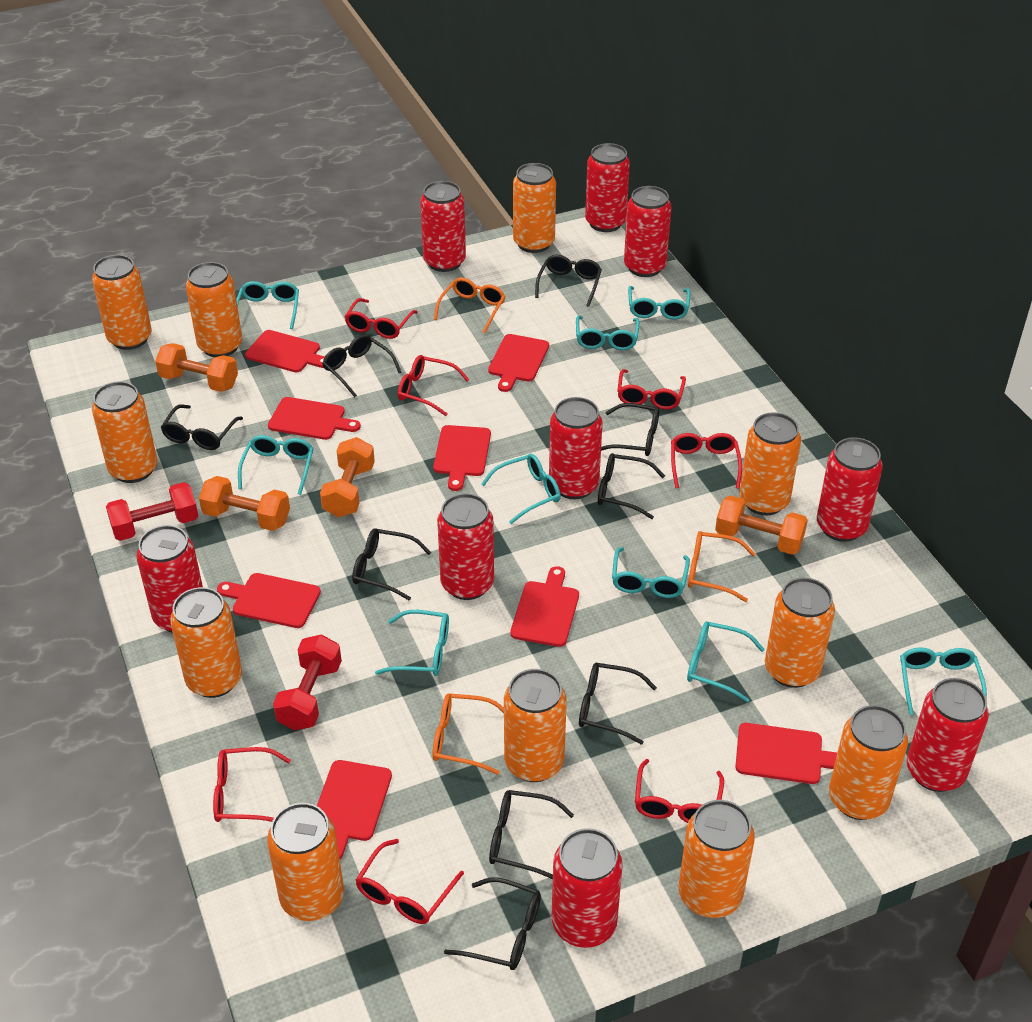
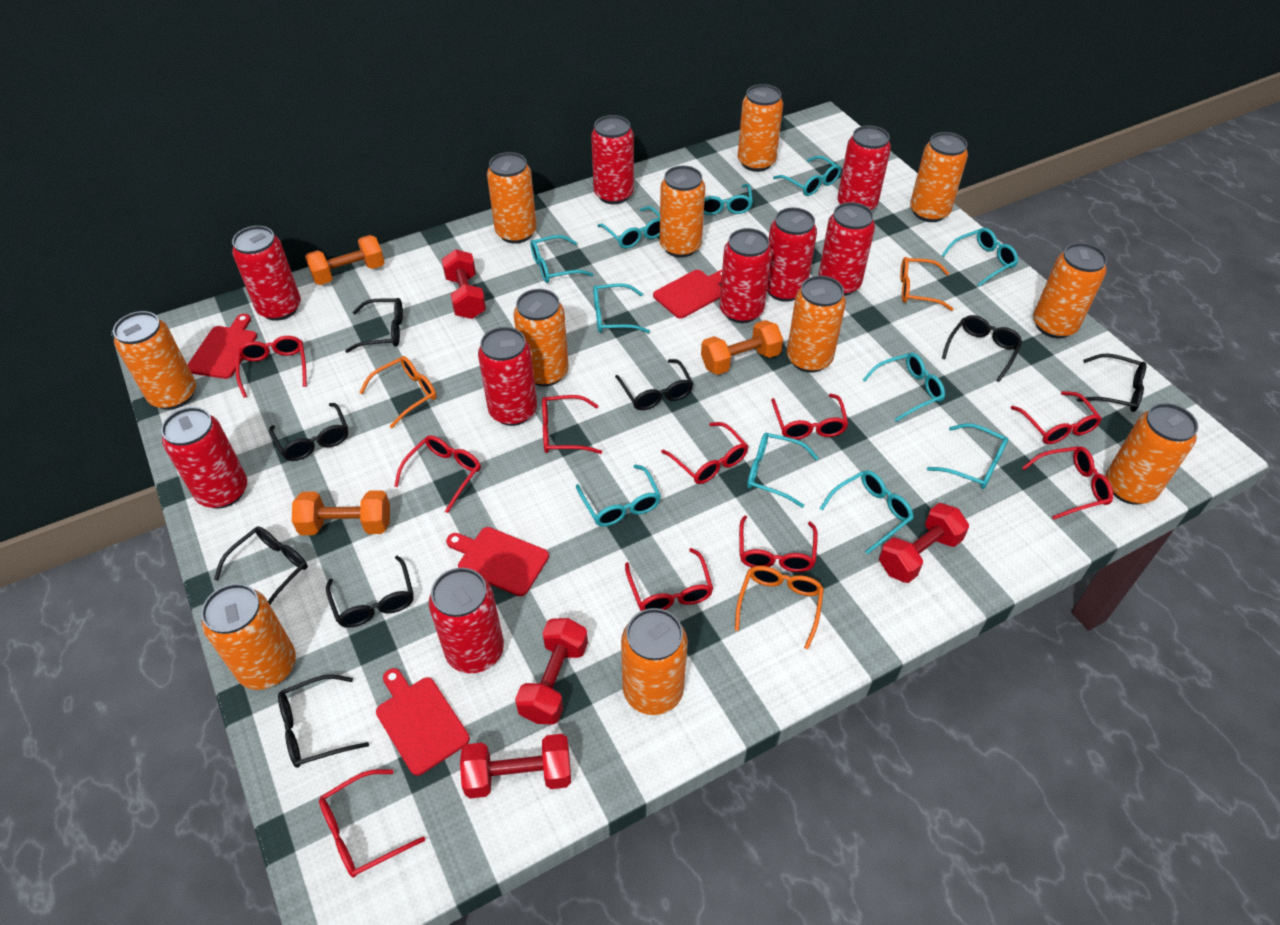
black glasses: 9 -> 8
orange dumbbell: 4 -> 3
red cutting board: 8 -> 4
red dumbbell: 2 -> 4
red glasses: 7 -> 10
turquoise glasses: 9 -> 11

